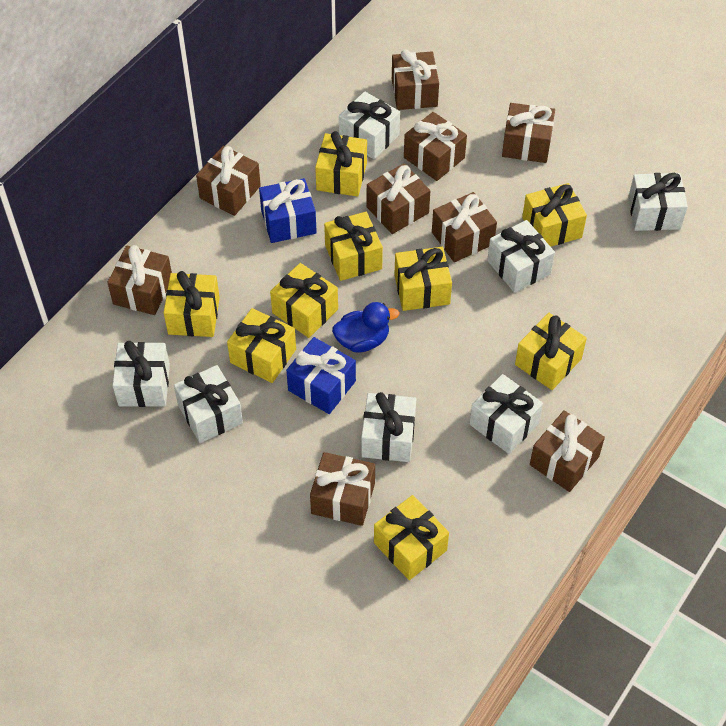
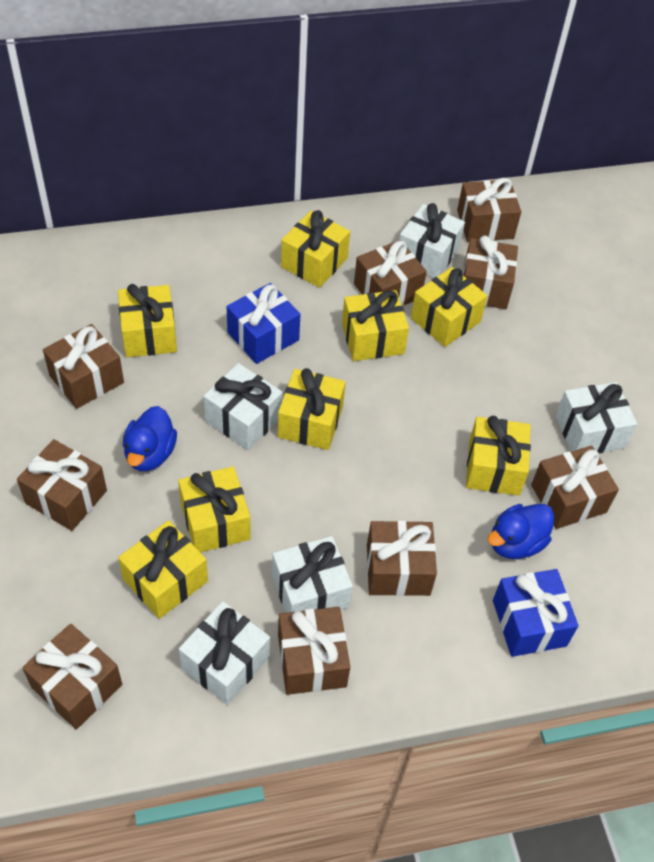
blue duck: 1 -> 2
white gift: 7 -> 5
yellow gift: 9 -> 8

